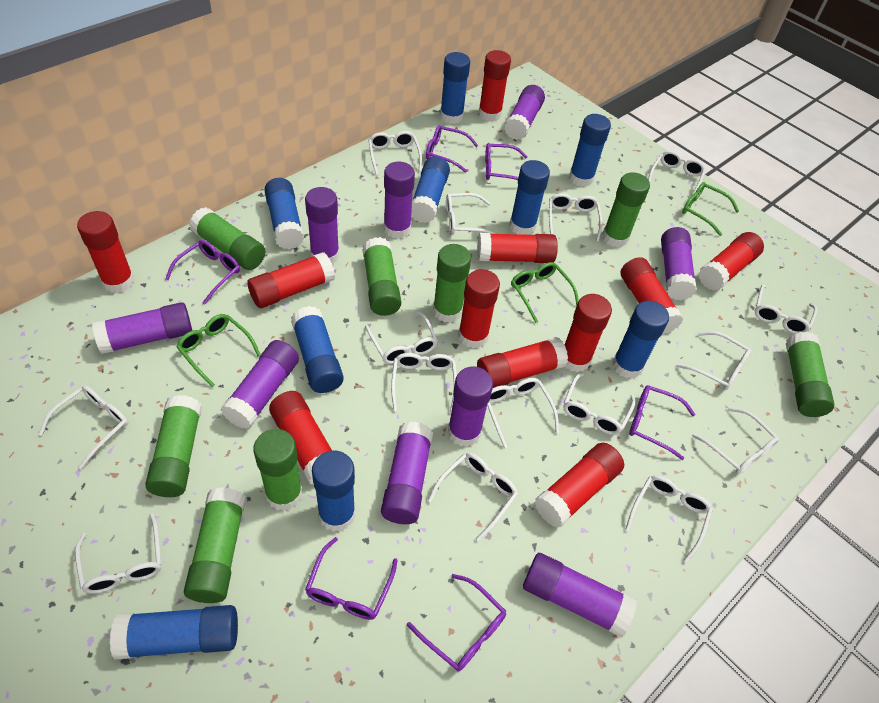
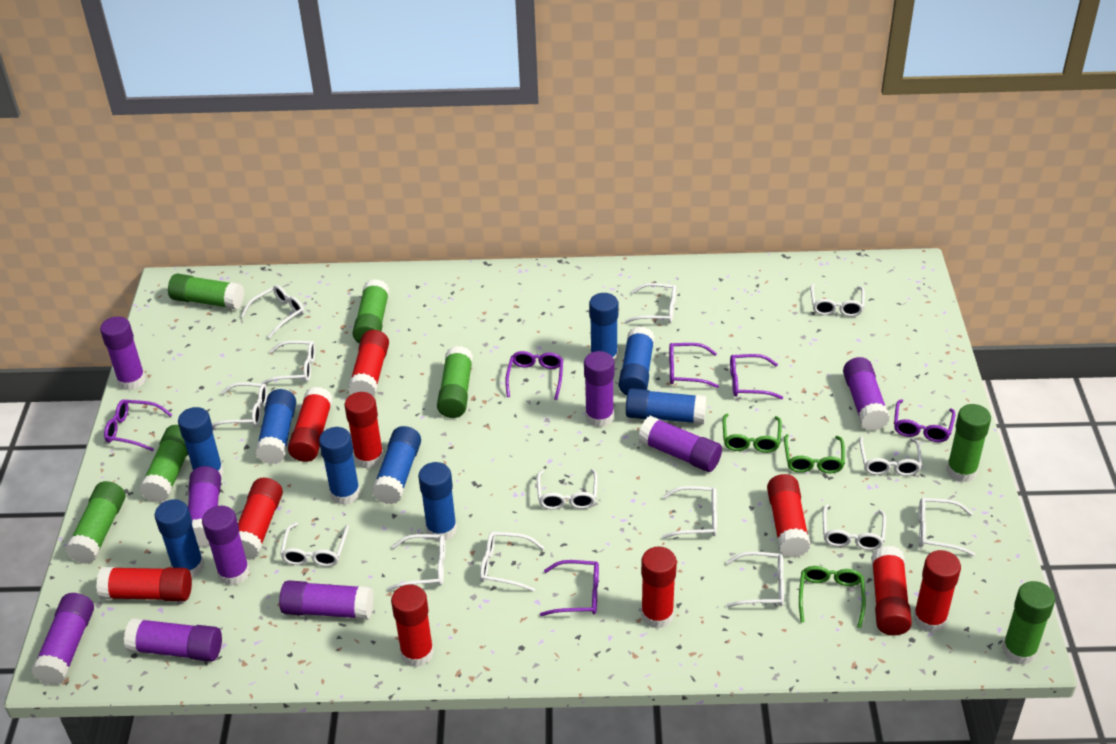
green glue stick: 8 -> 7
red glue stick: 11 -> 10
white glasses: 15 -> 14

